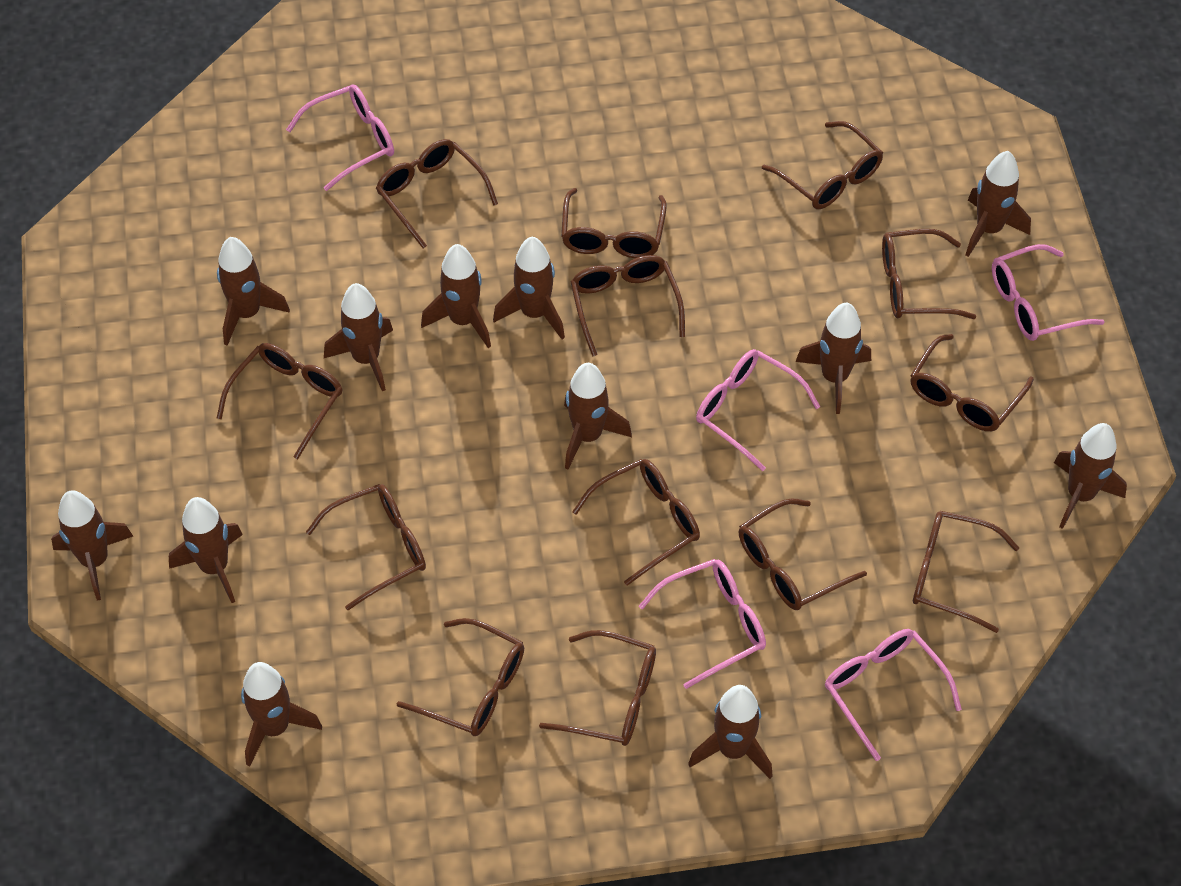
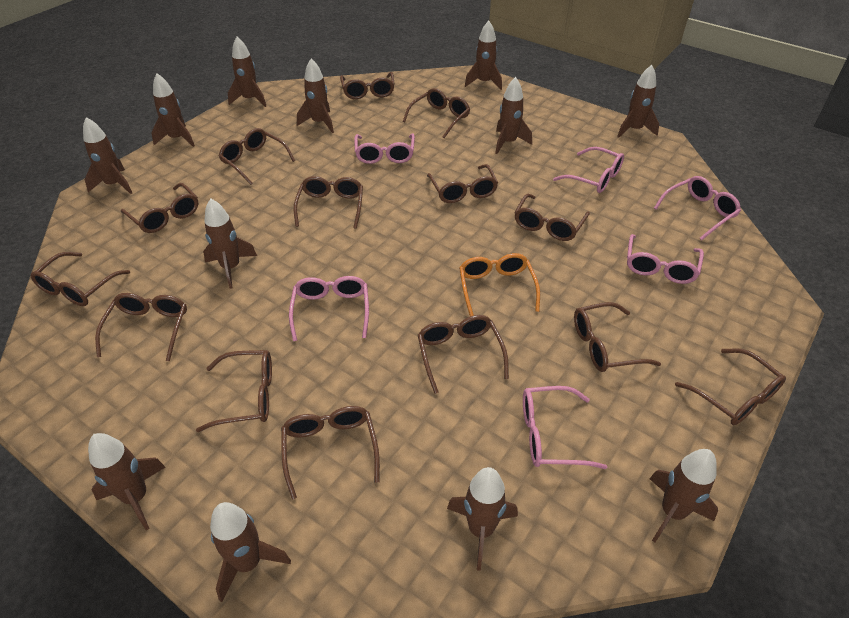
brown glasses: 13 -> 14
orange glasses: 0 -> 1
pink glasses: 5 -> 6

